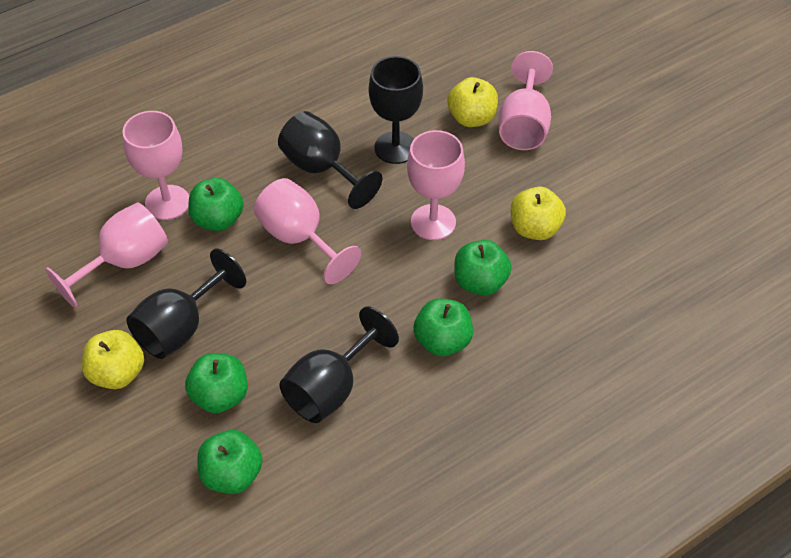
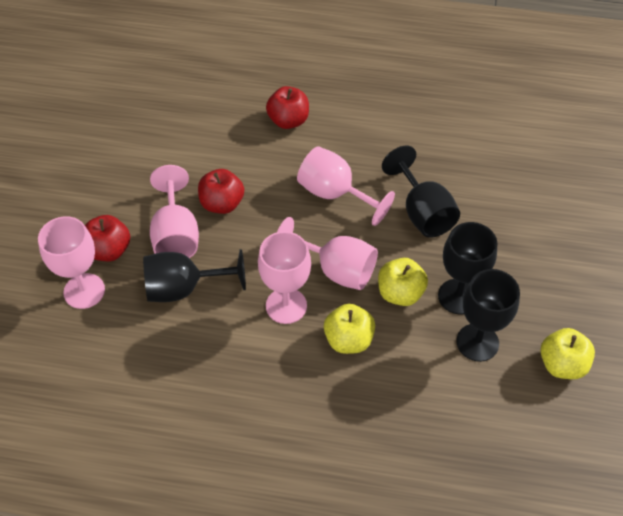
green apple: 5 -> 0
red apple: 0 -> 3

